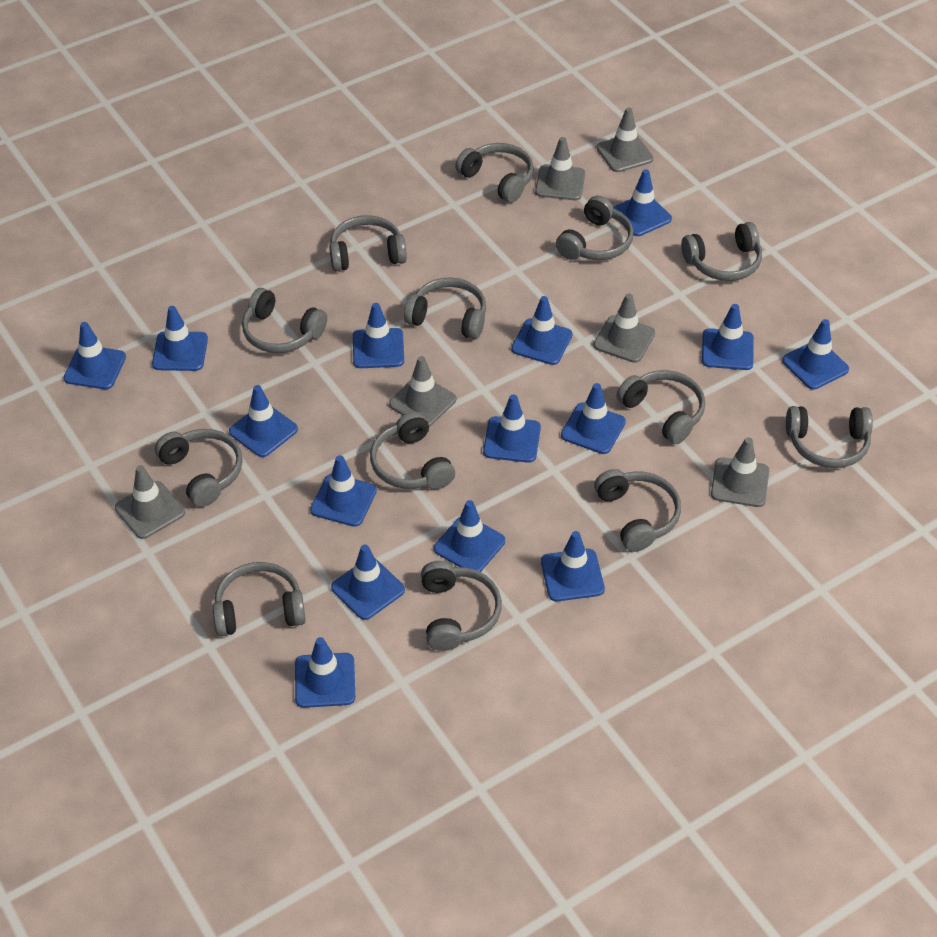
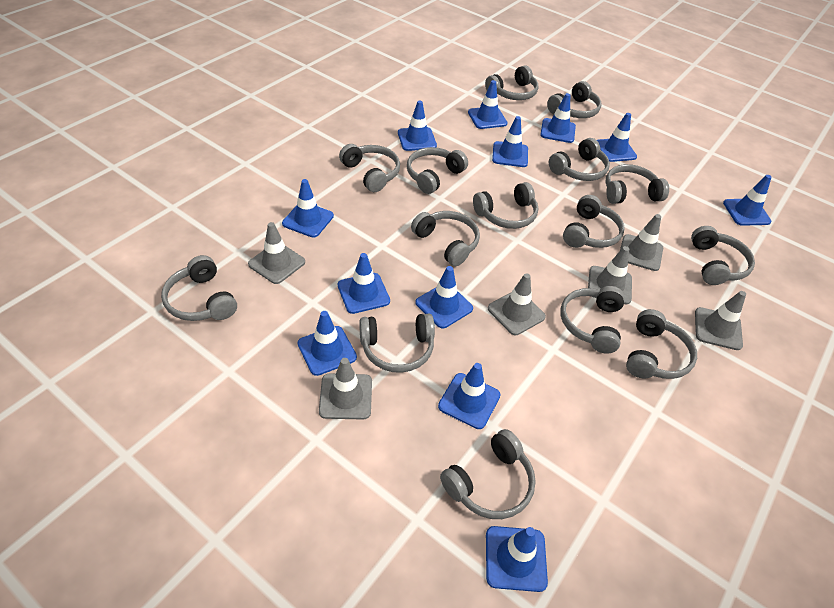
blue traffic cone: 15 -> 12
grey headphones: 13 -> 15

